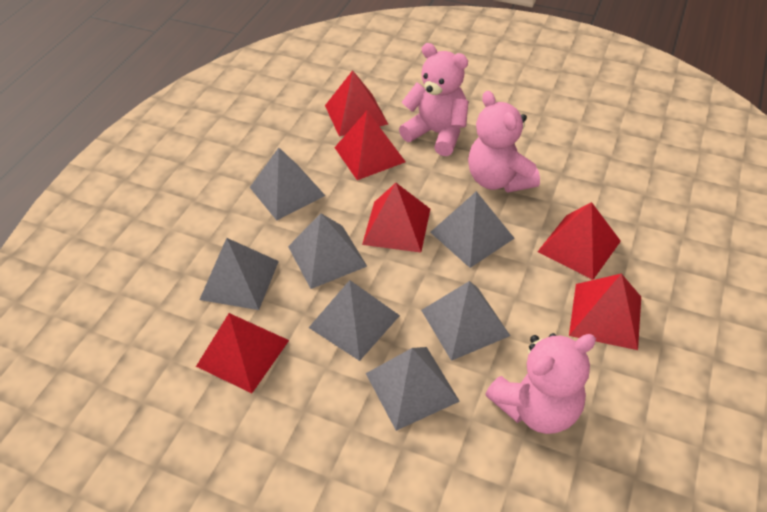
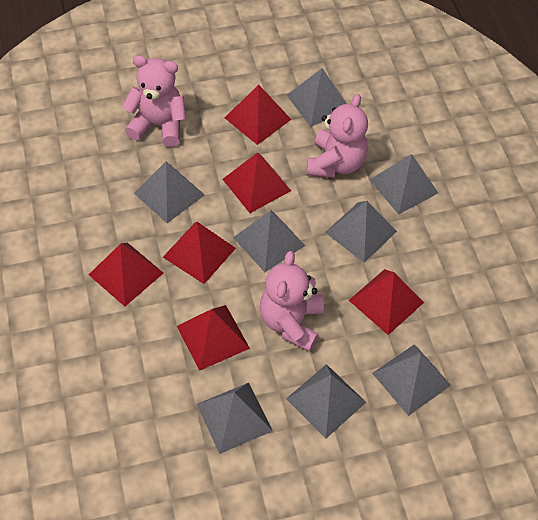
grey pyramid: 7 -> 8

